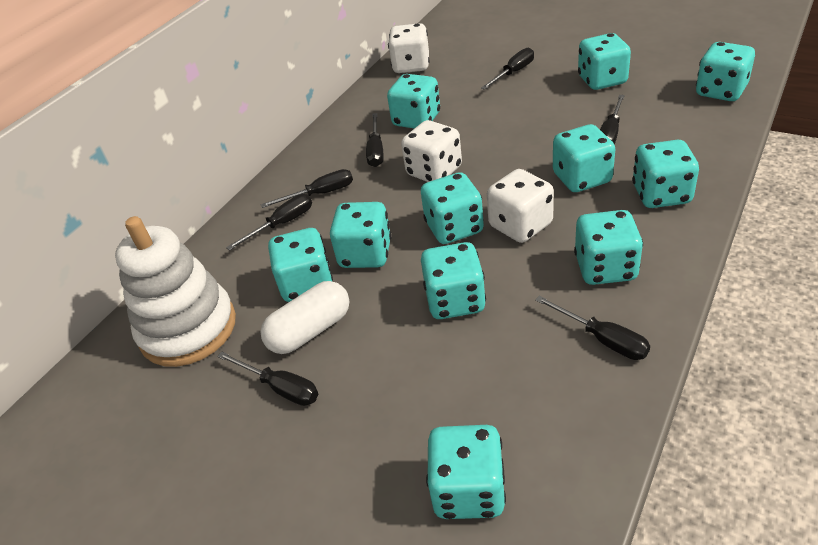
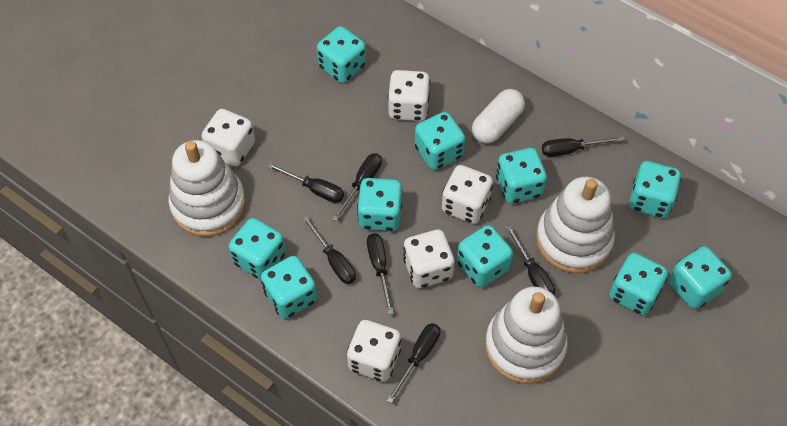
turquoise dice: 11 -> 10
white dice: 3 -> 5
white stacking toy: 1 -> 3

